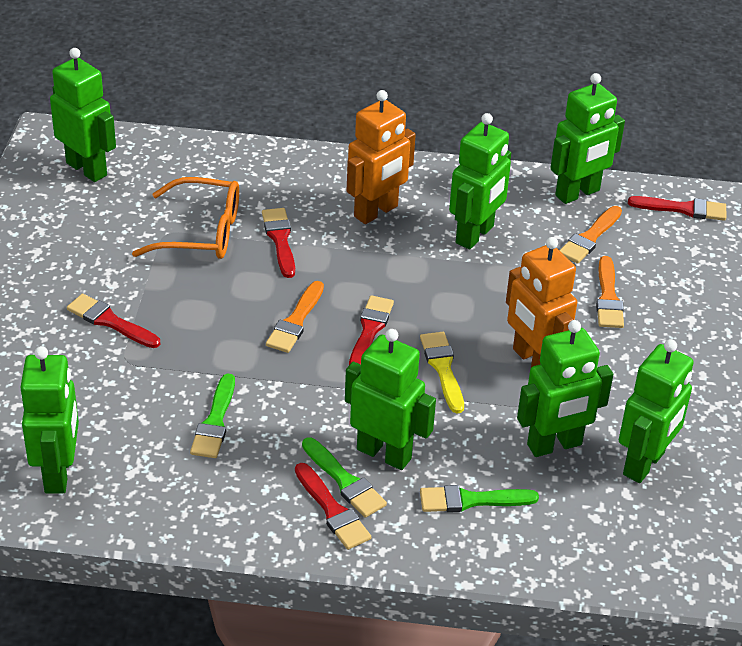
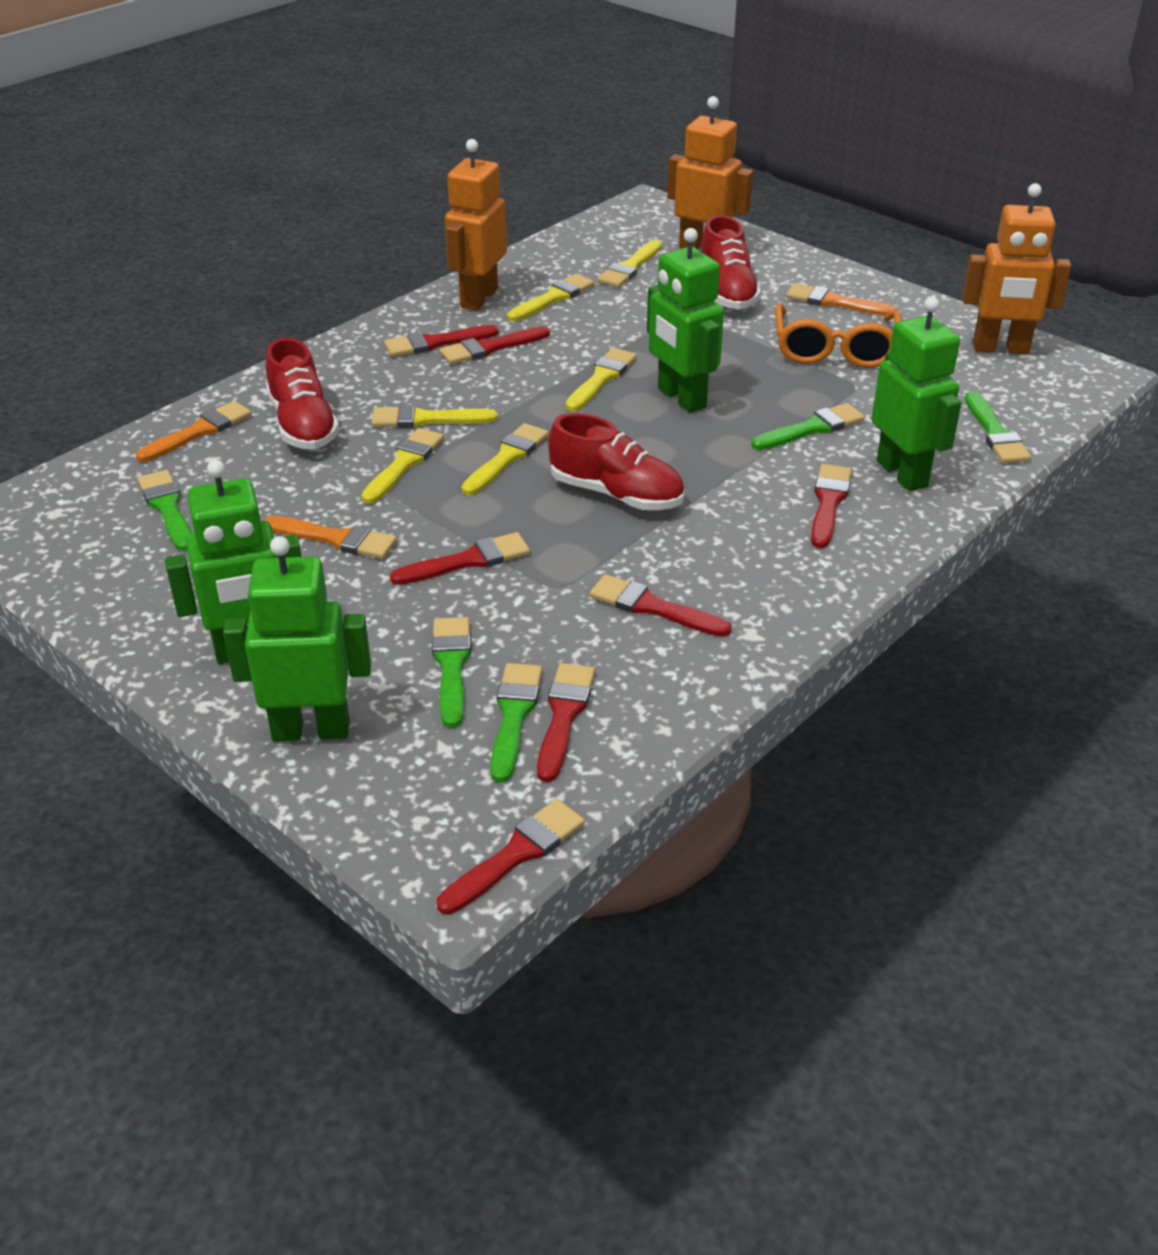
green brush: 3 -> 5
green robot: 7 -> 4
orange robot: 2 -> 3
red brush: 5 -> 7
red shoe: 0 -> 3
yellow brush: 1 -> 6

